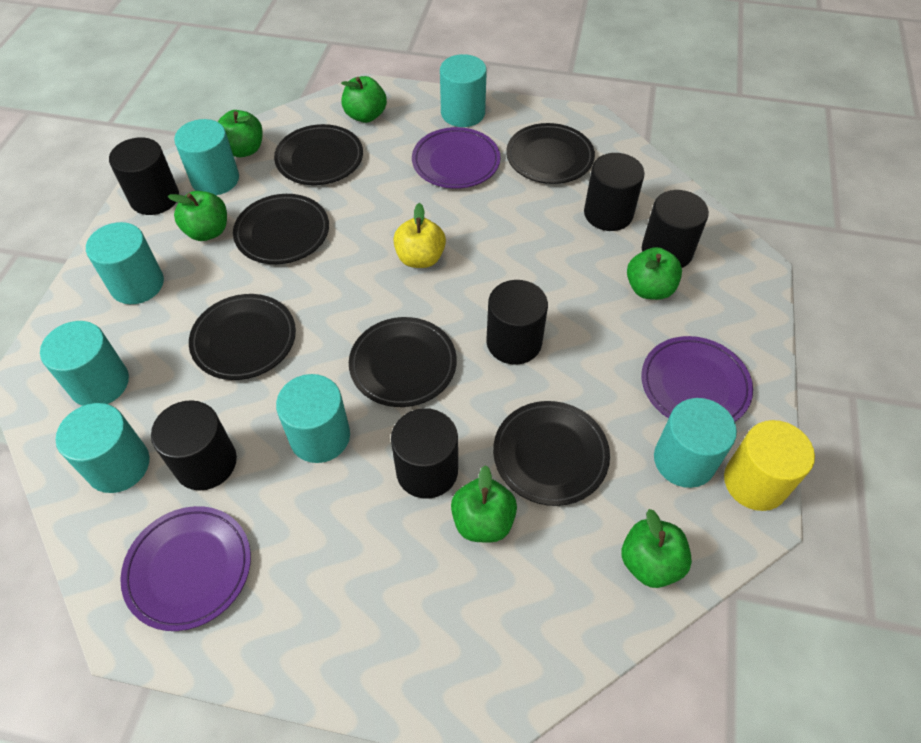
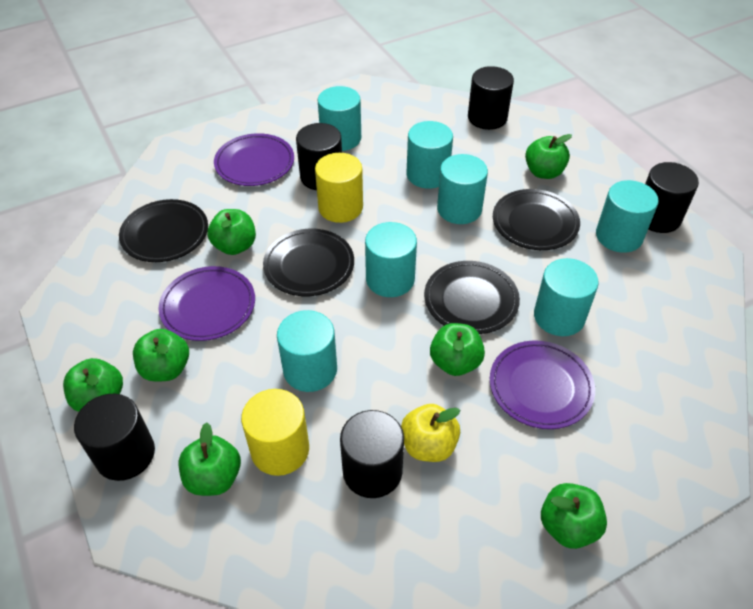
black cylinder: 6 -> 5
black plate: 6 -> 4
green apple: 6 -> 7
yellow cylinder: 1 -> 2

